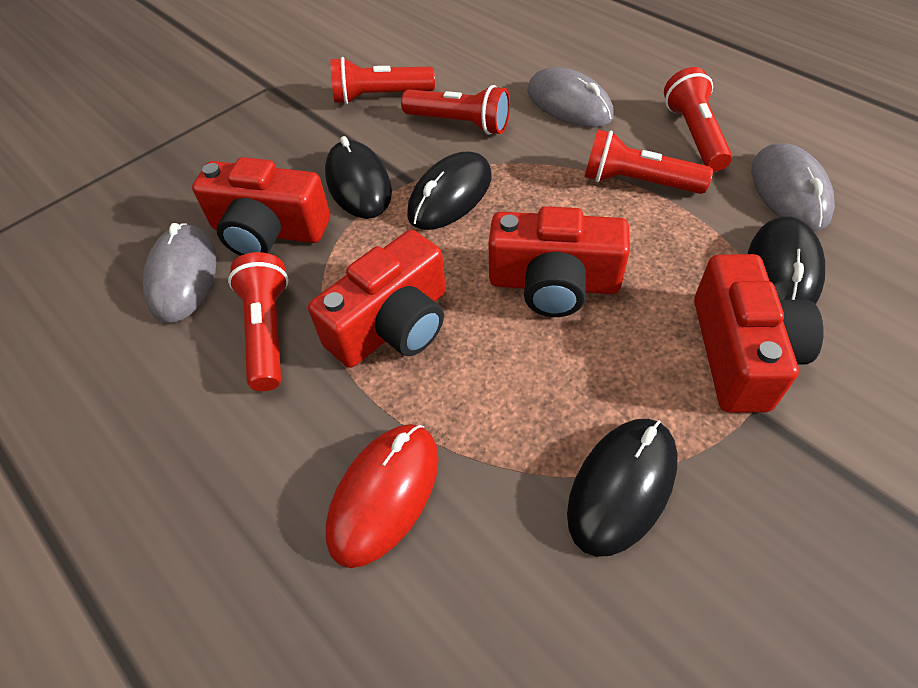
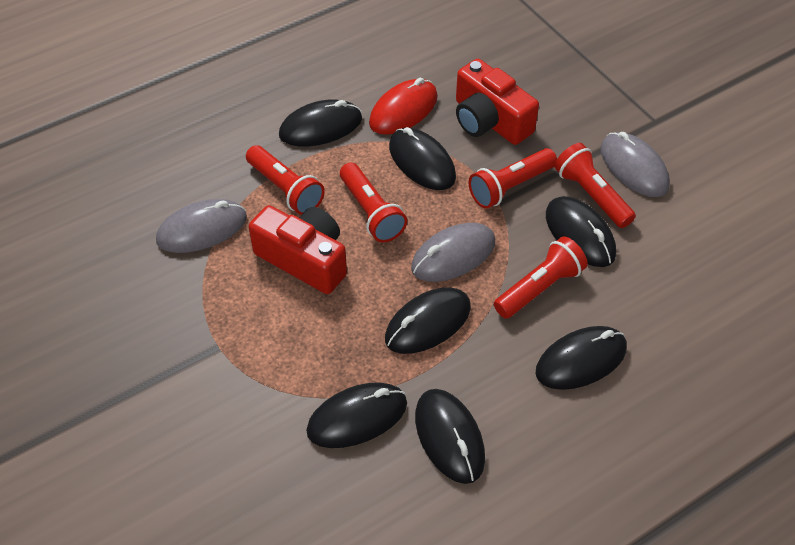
black mouse: 4 -> 7
red camera: 4 -> 2

